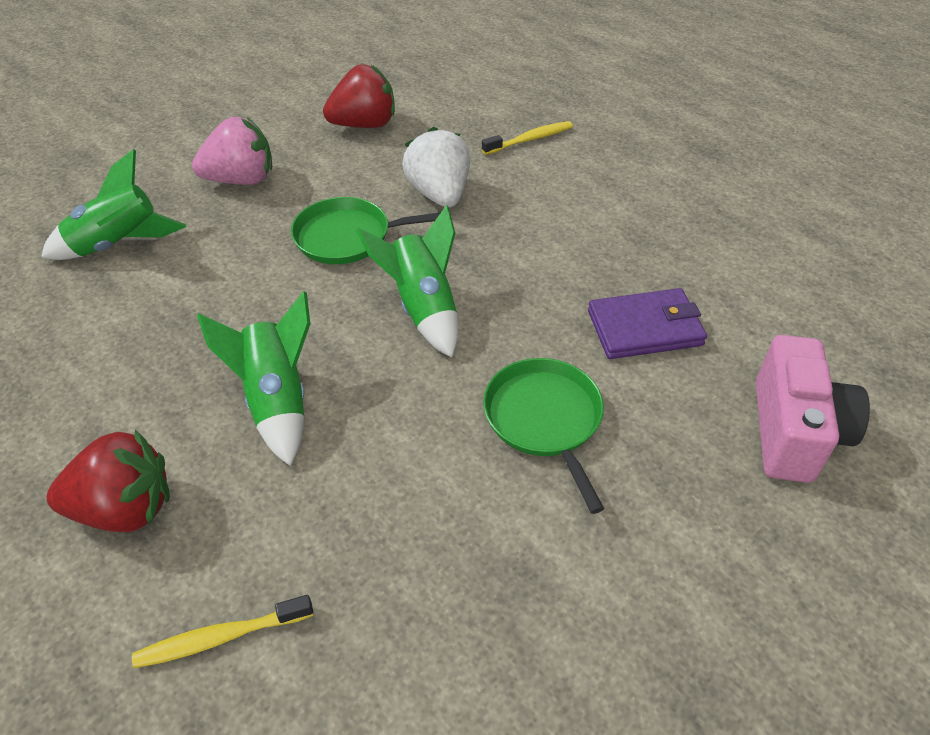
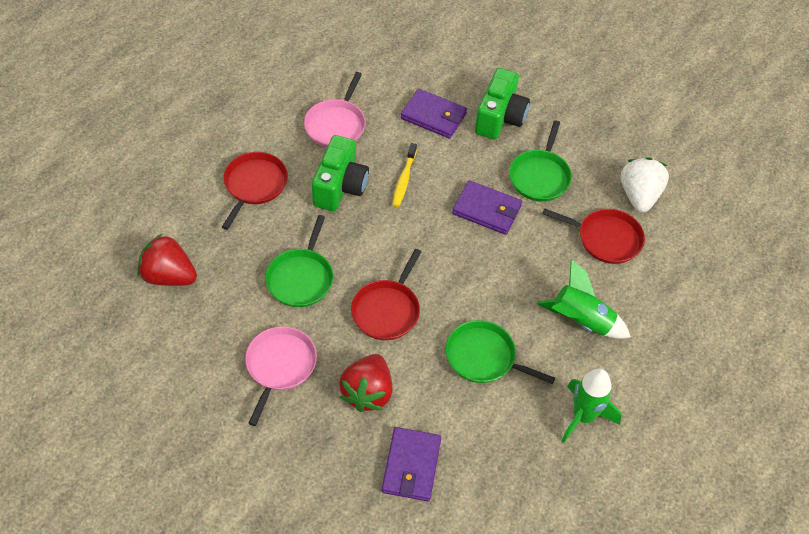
green camera: 0 -> 2
green pan: 2 -> 3
green rocket: 3 -> 2
pink camera: 1 -> 0
pink pan: 0 -> 2
pink strawberry: 1 -> 0
purple wallet: 1 -> 3
red pan: 0 -> 3
yellow toothbrush: 2 -> 1

